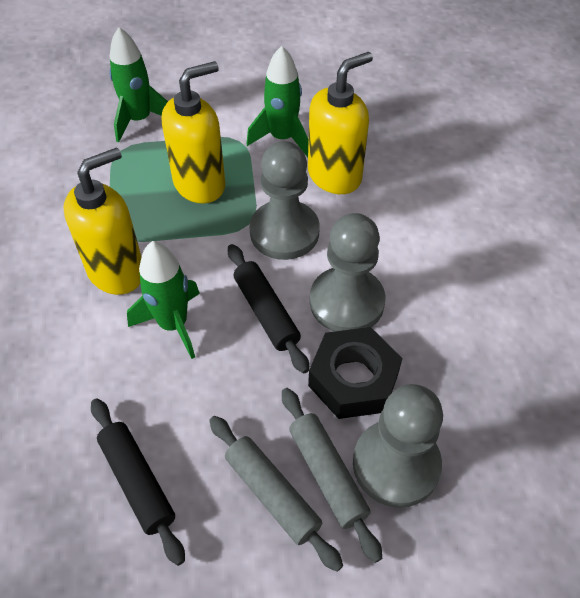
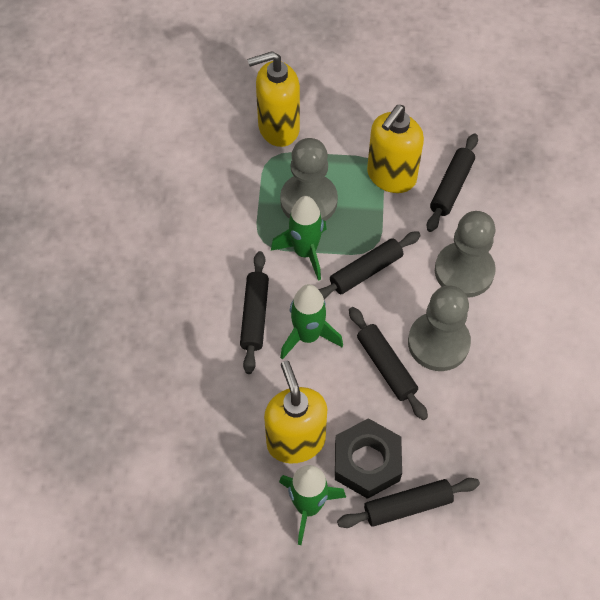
black rolling pin: 2 -> 5
grey rolling pin: 2 -> 0

